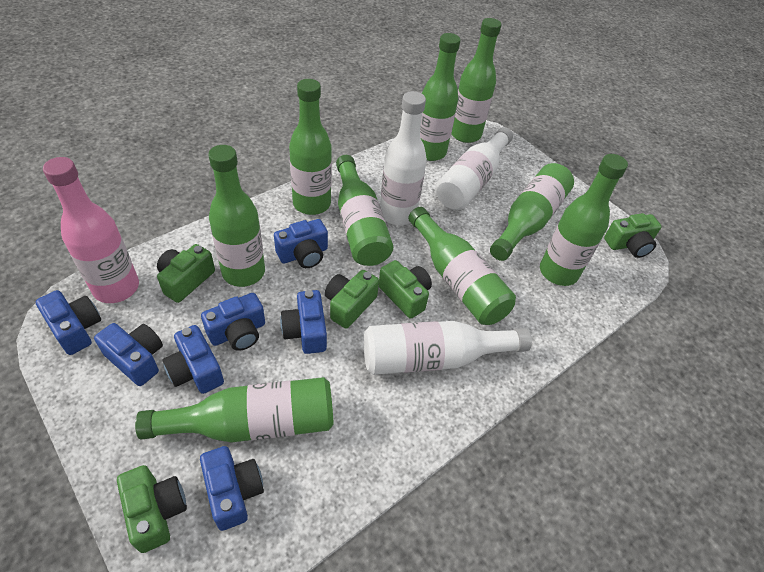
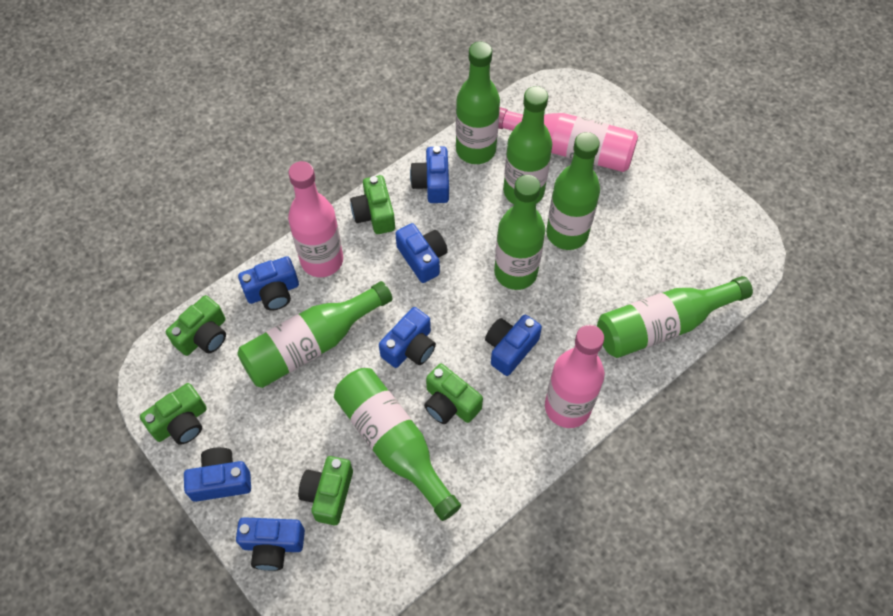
green bottle: 9 -> 7
pink bottle: 1 -> 3
white bottle: 3 -> 0

